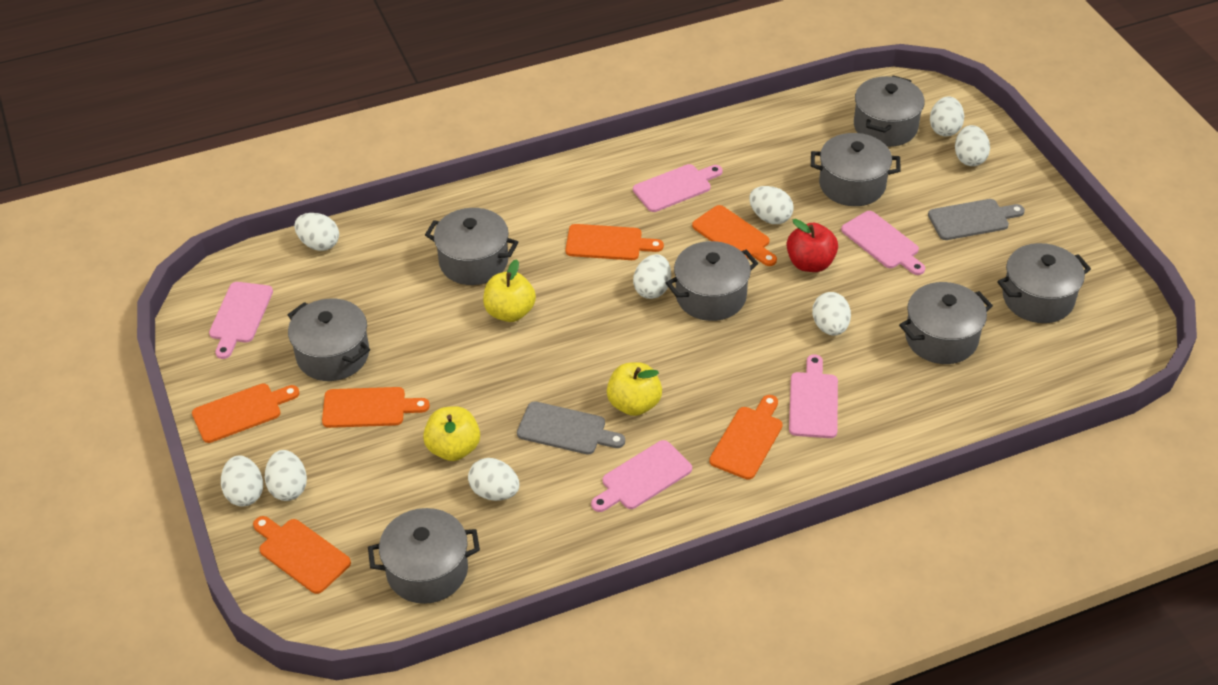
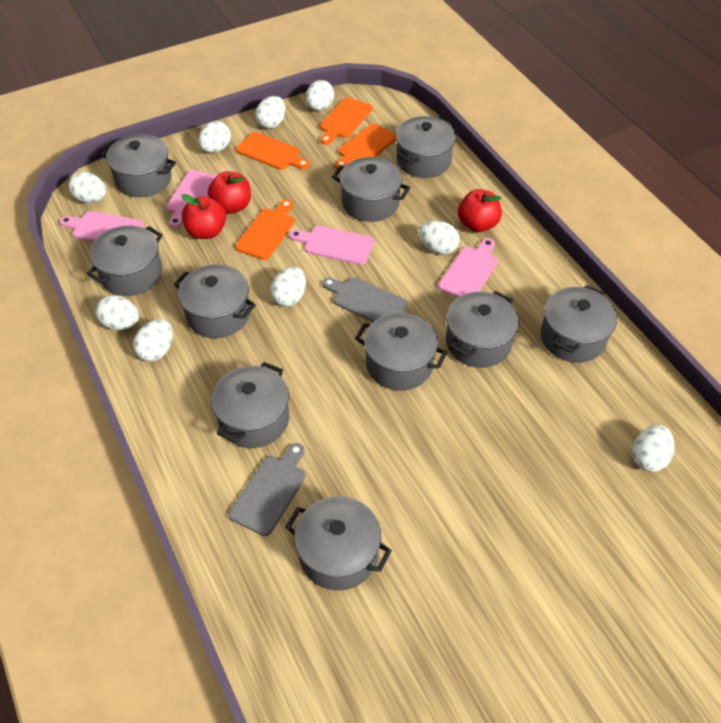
grey pot: 8 -> 10
orange cutting board: 6 -> 4
pink cutting board: 5 -> 4
red apple: 1 -> 3
yellow apple: 3 -> 0

